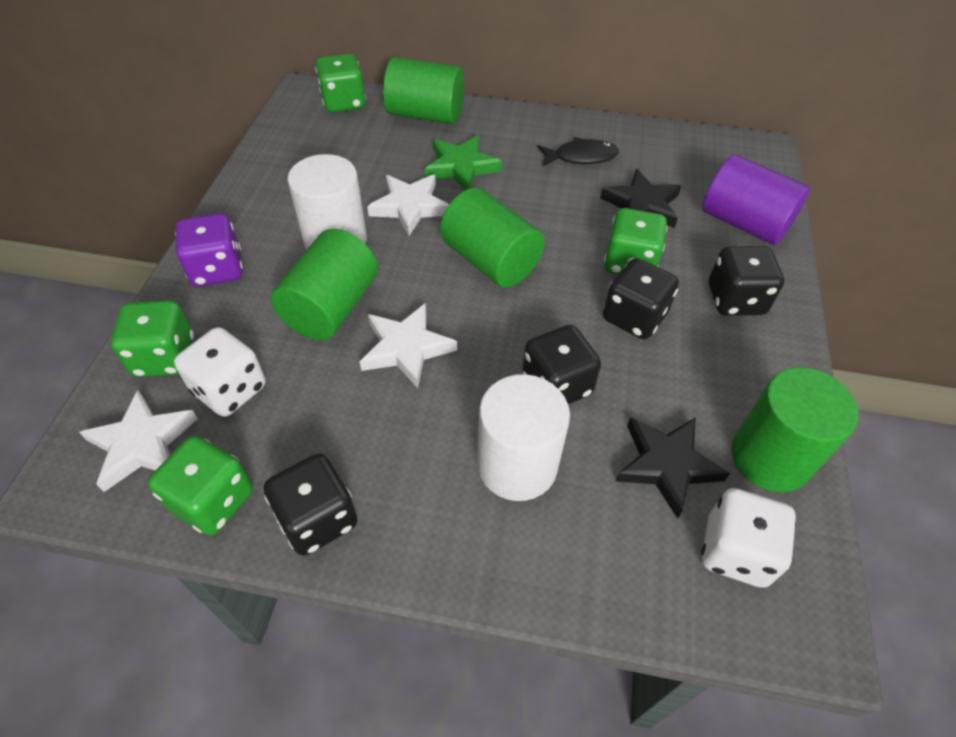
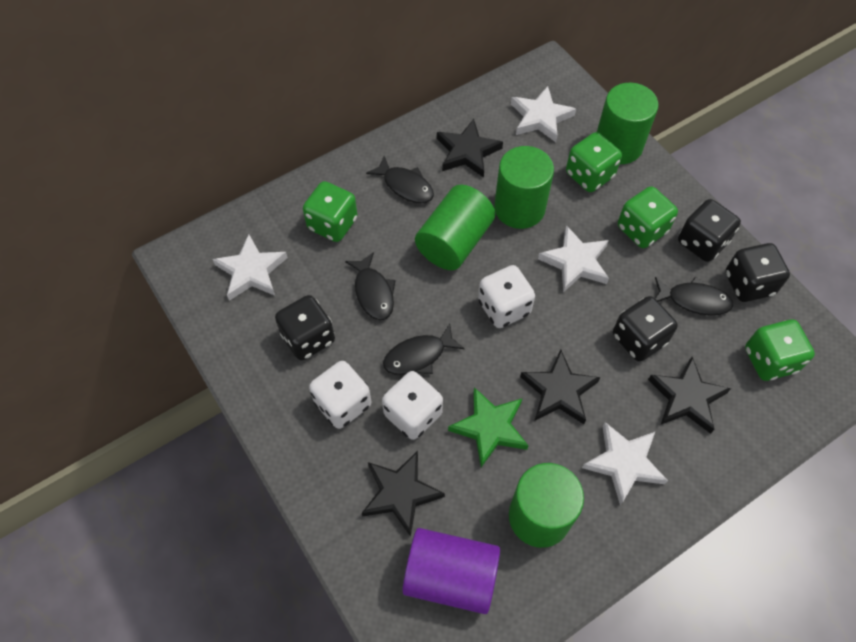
black fish: 1 -> 4
black star: 2 -> 4
purple dice: 1 -> 0
white cylinder: 2 -> 0
white dice: 2 -> 3
white star: 3 -> 4

